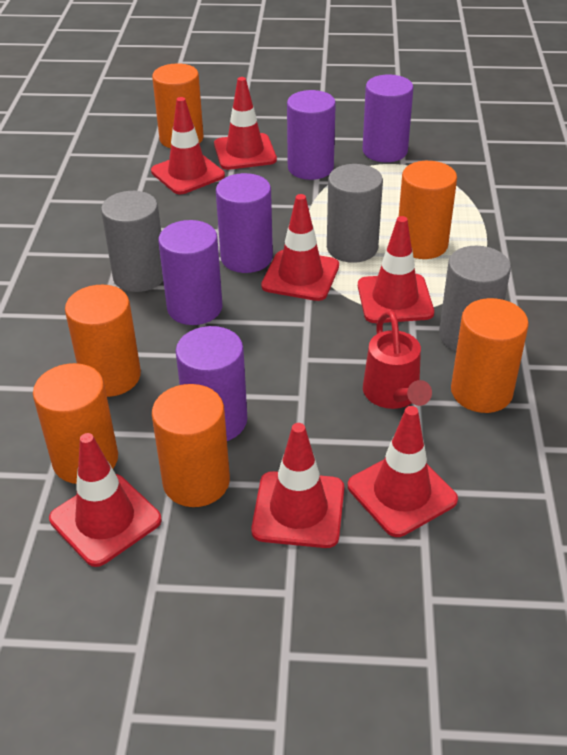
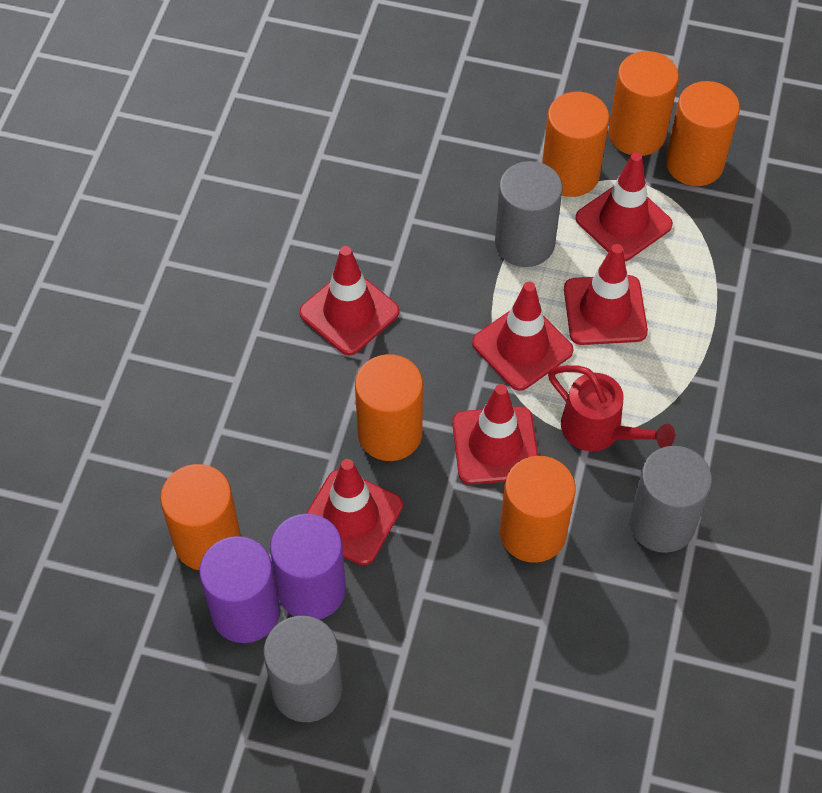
purple cylinder: 5 -> 2
red traffic cone: 7 -> 6

